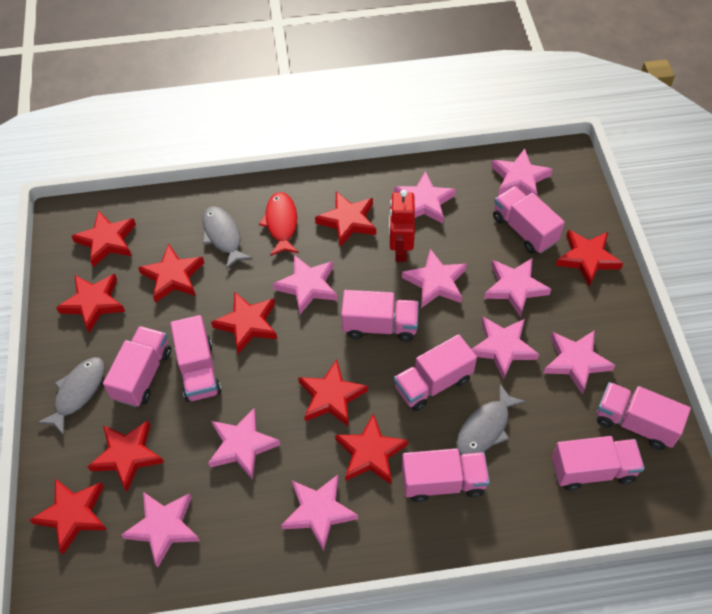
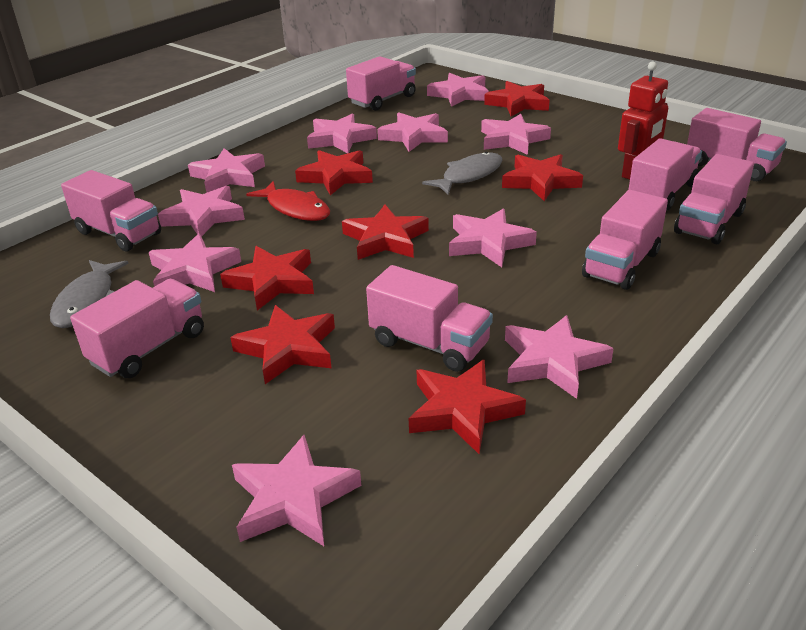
grey fish: 3 -> 2
red star: 10 -> 7

